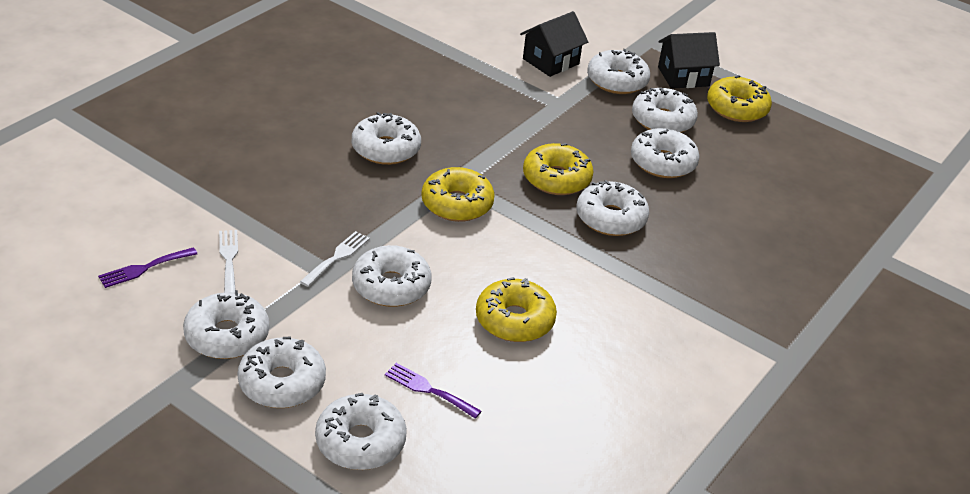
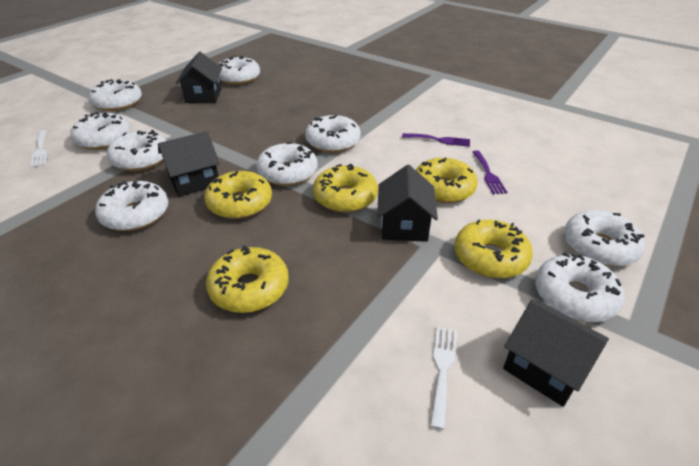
black house: 2 -> 4
yellow donut: 4 -> 5

